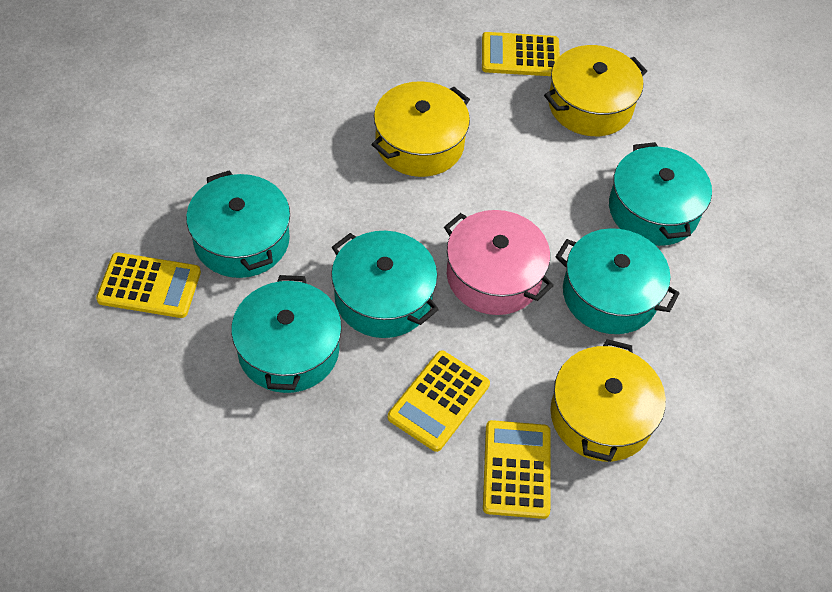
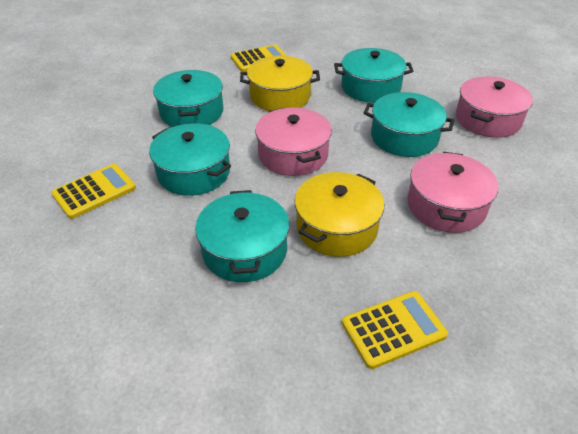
pink pot: 1 -> 3
yellow calculator: 4 -> 3
yellow pot: 3 -> 2

